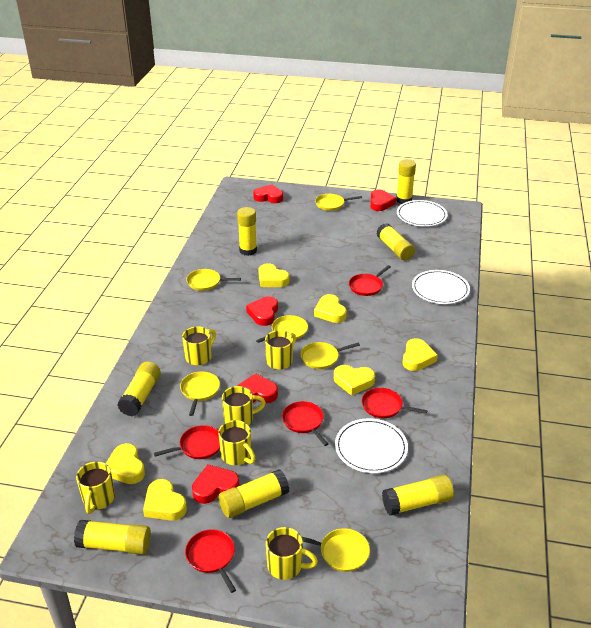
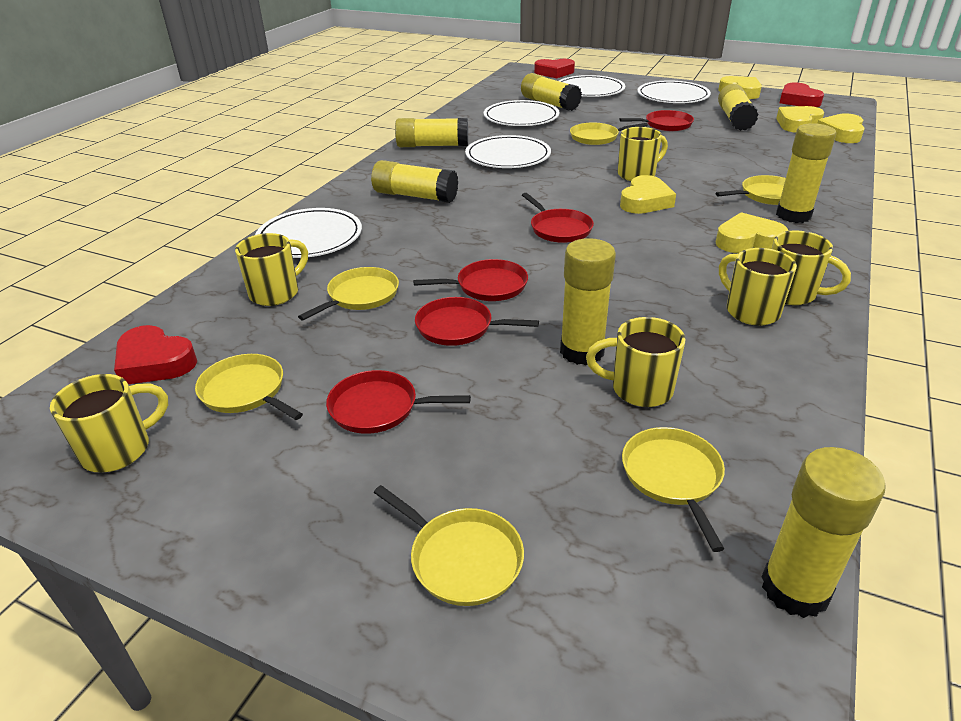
red heart: 5 -> 3
white plate: 3 -> 5
yellow heart: 6 -> 5

